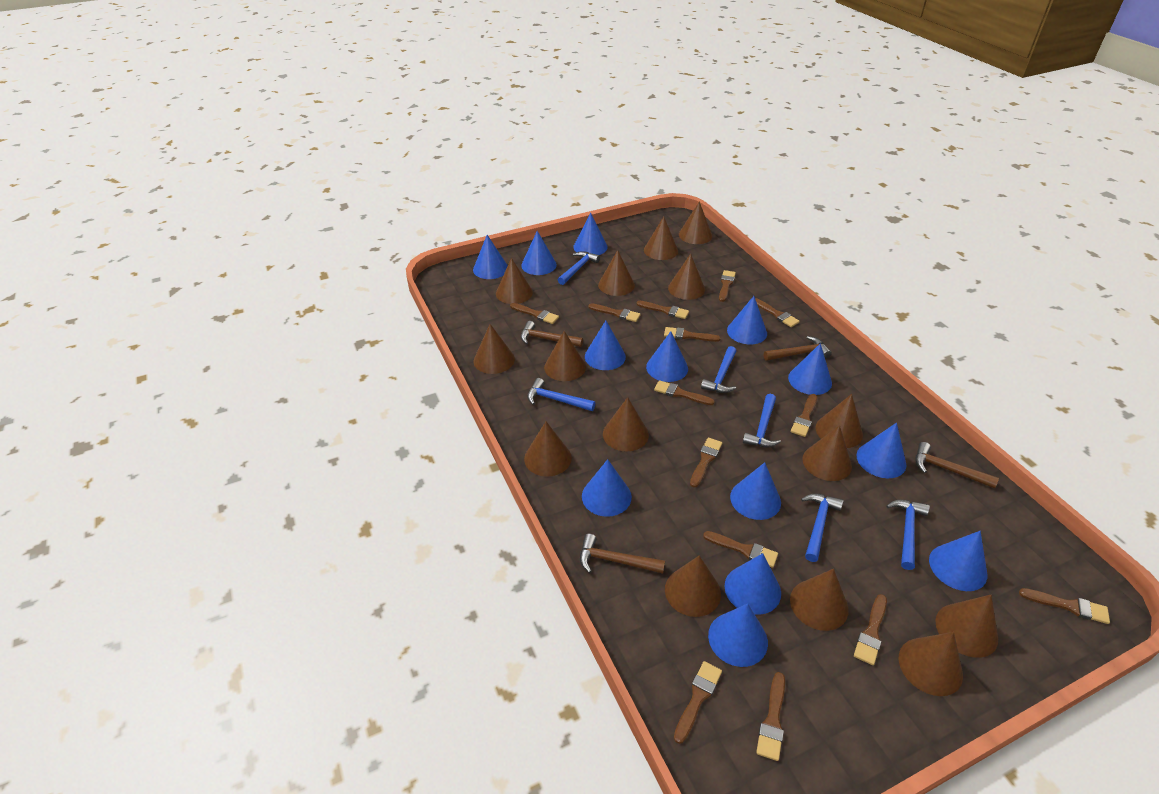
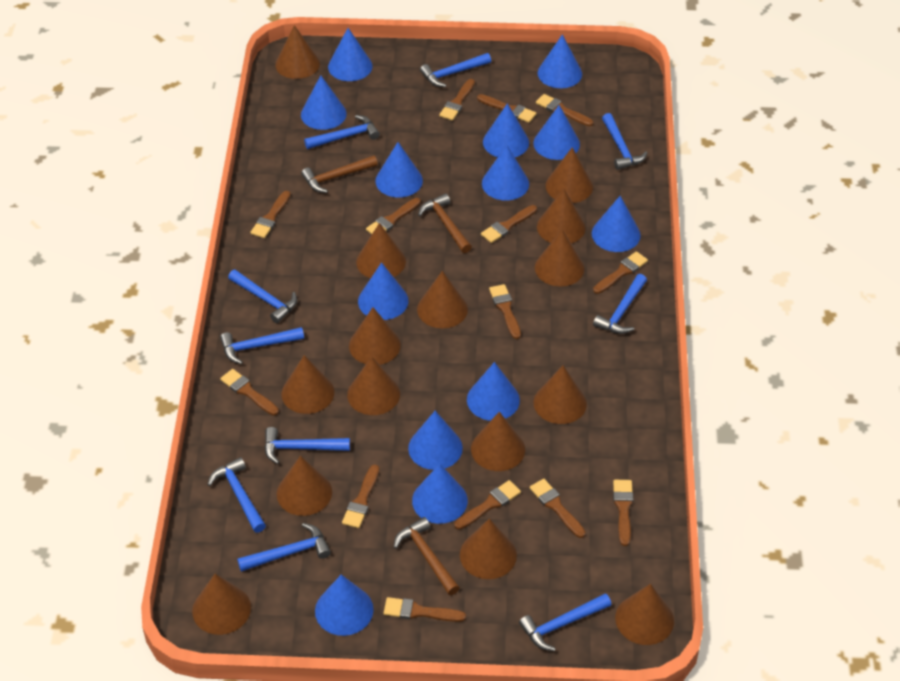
blue hammer: 6 -> 10
brown hammer: 4 -> 3

